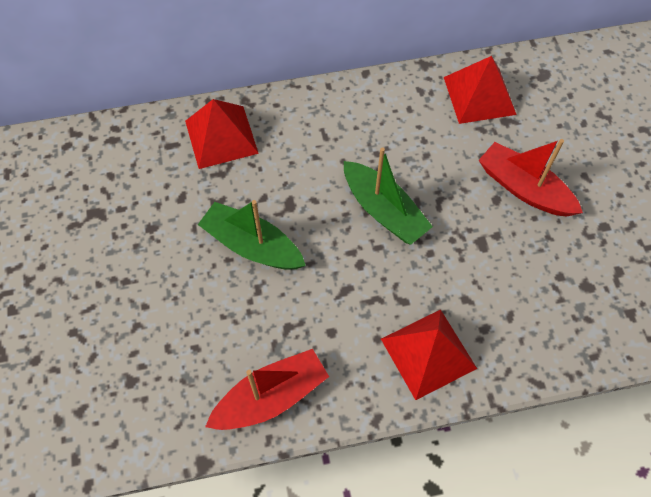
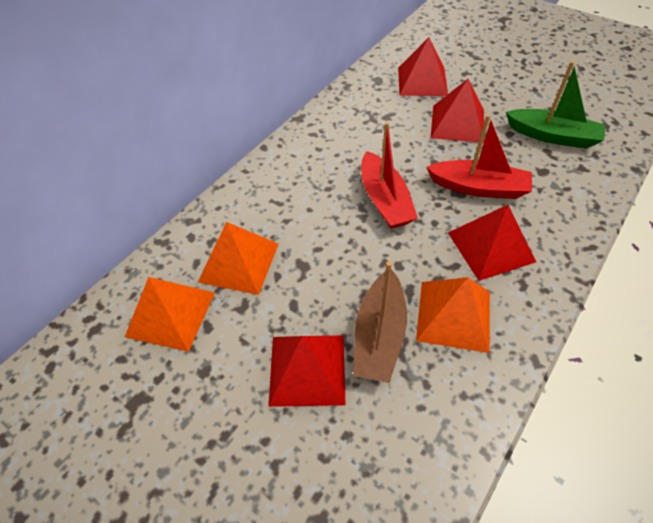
brown boat: 0 -> 1
green boat: 2 -> 1
orange pyramid: 0 -> 3
red pyramid: 3 -> 4

